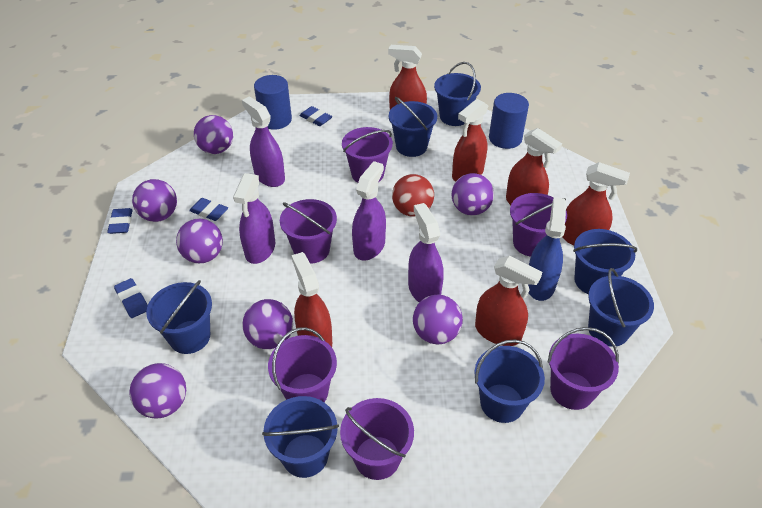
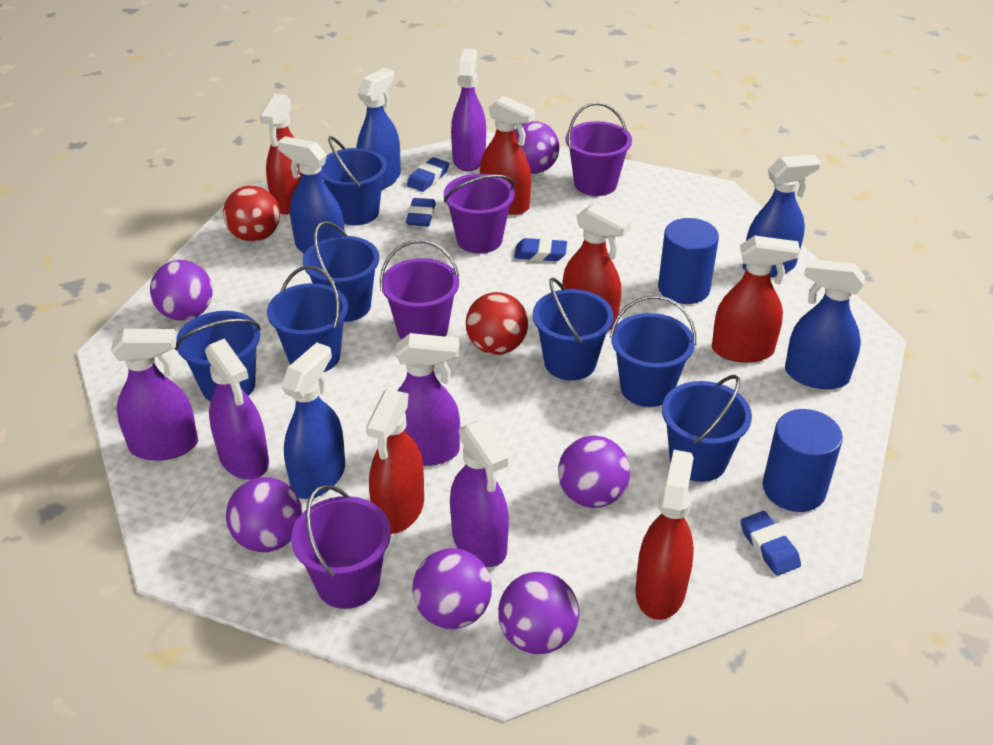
blue spray bottle: 1 -> 5
purple ball: 7 -> 6
purple bucket: 6 -> 4
purple spray bottle: 4 -> 5
red ball: 1 -> 2

